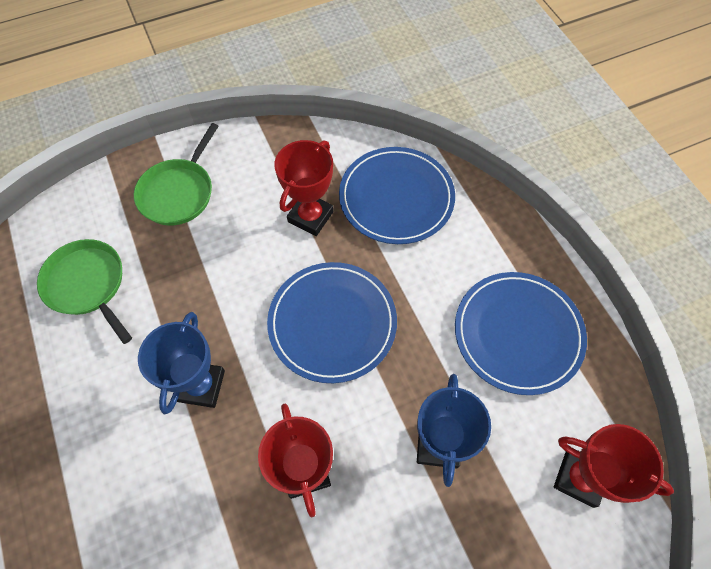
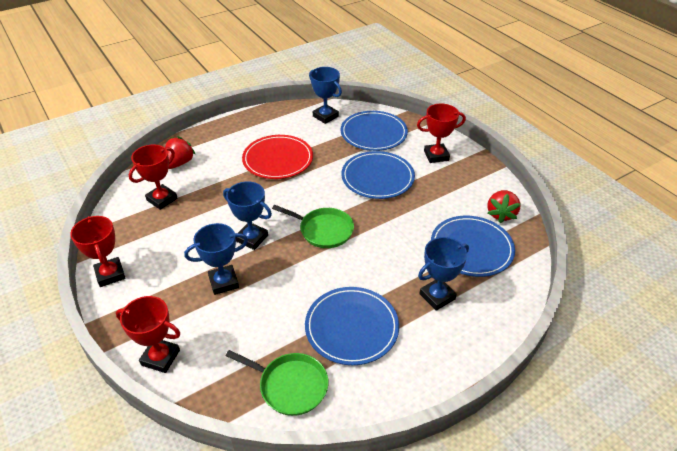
blue plate: 3 -> 4
blue trophy: 2 -> 4
red plate: 0 -> 1
red strawberry: 0 -> 2
red trophy: 3 -> 4

